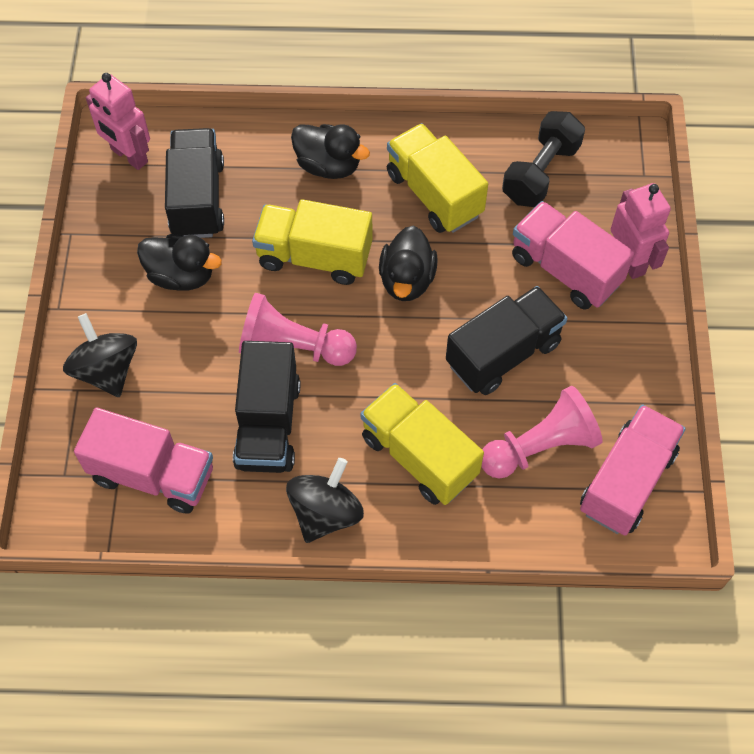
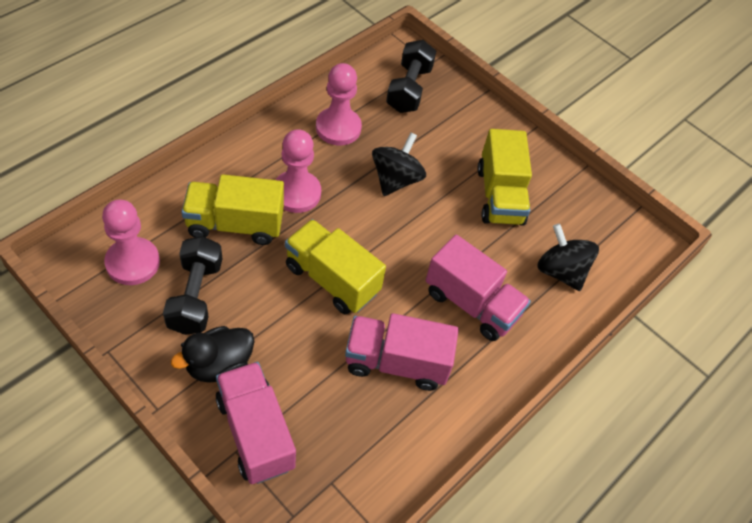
black duck: 3 -> 1
black dumbbell: 1 -> 2
black truck: 3 -> 0
pink pawn: 2 -> 3
pink robot: 2 -> 0

